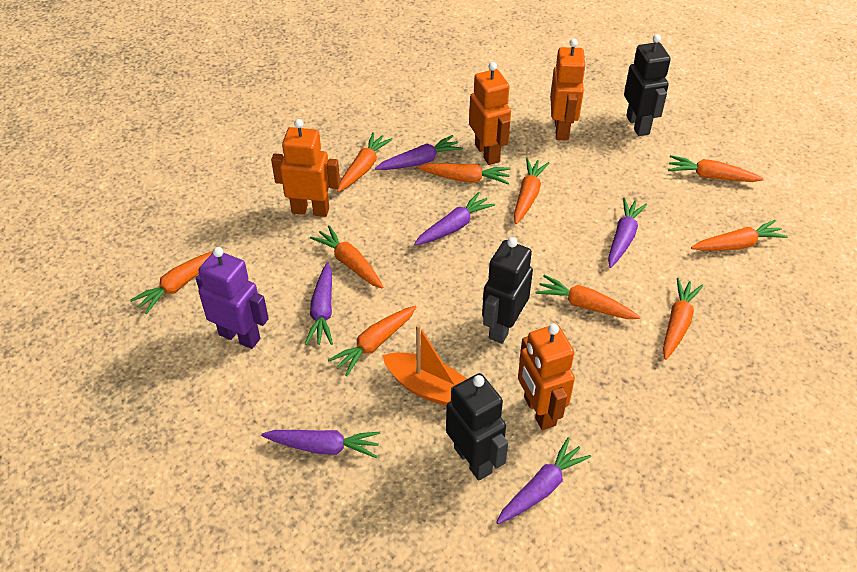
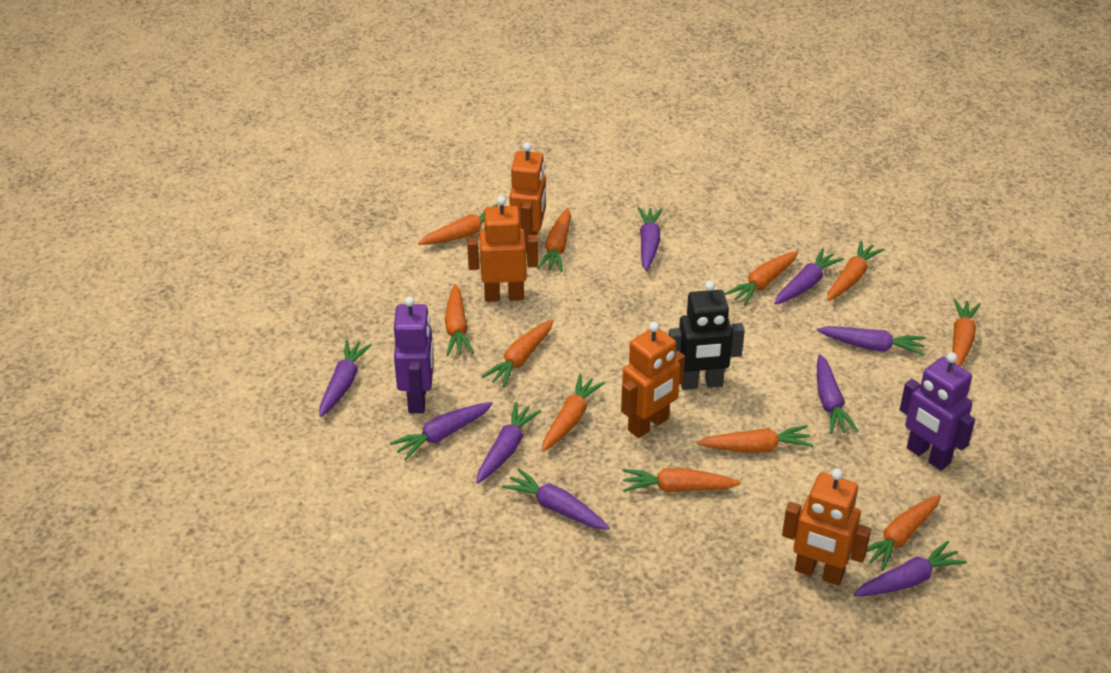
black robot: 3 -> 1
orange boat: 1 -> 0
orange carrot: 10 -> 11
purple carrot: 6 -> 9
purple robot: 1 -> 2

